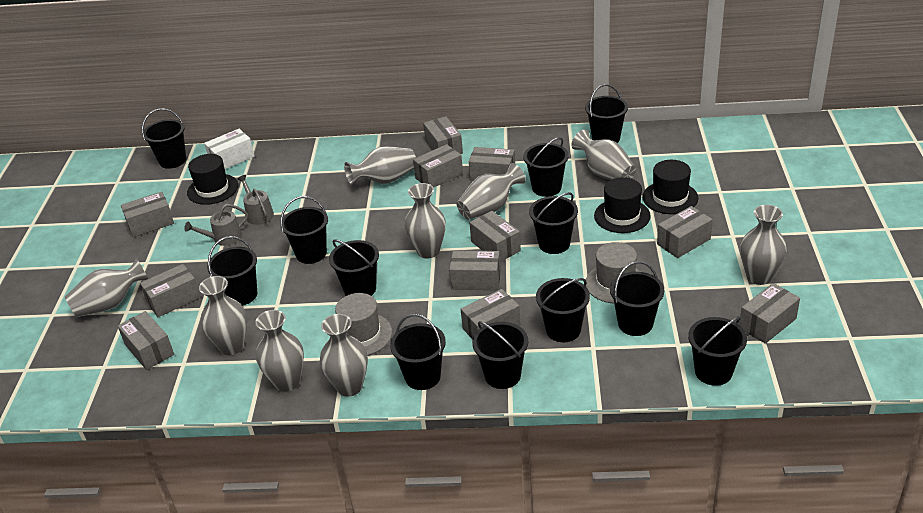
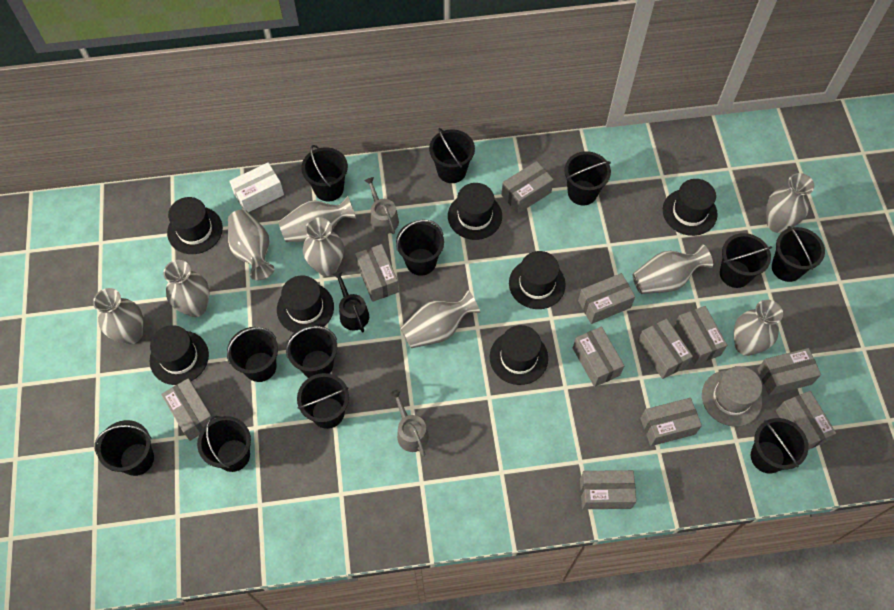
black hat: 3 -> 7
black watering can: 0 -> 1
grey hat: 2 -> 1

